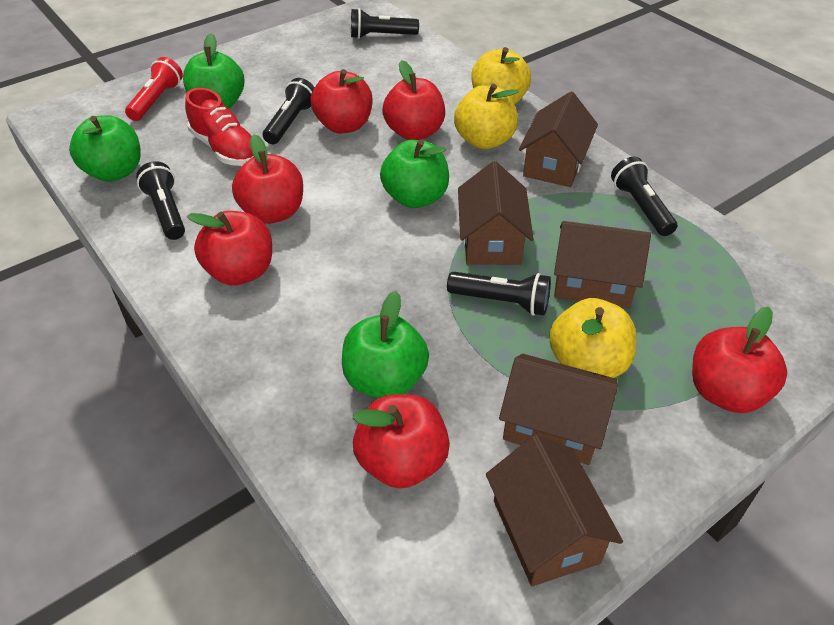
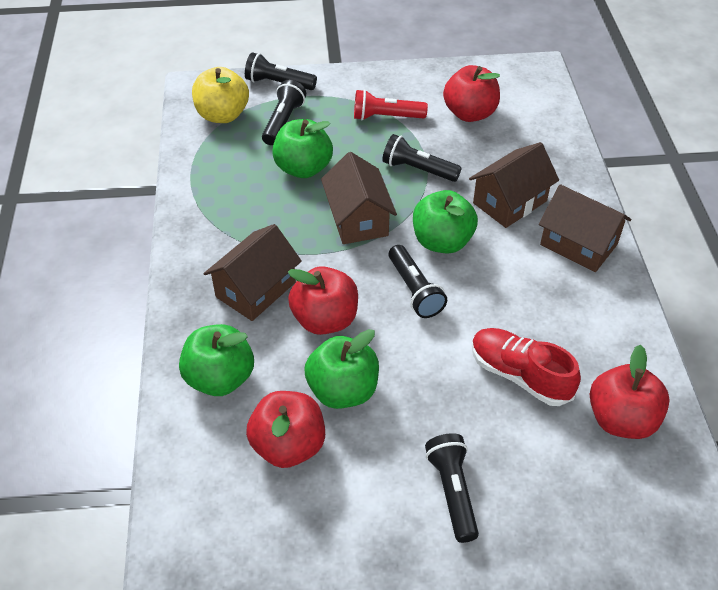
brown house: 5 -> 4
red apple: 6 -> 4
yellow apple: 3 -> 1

